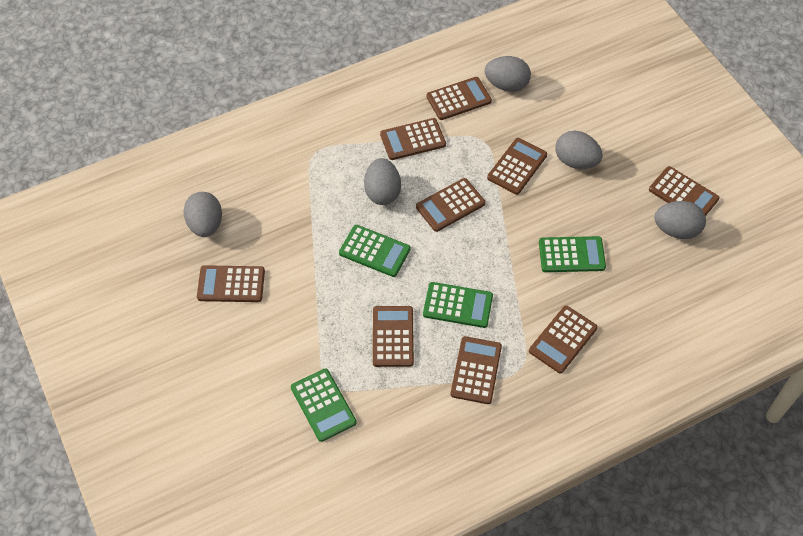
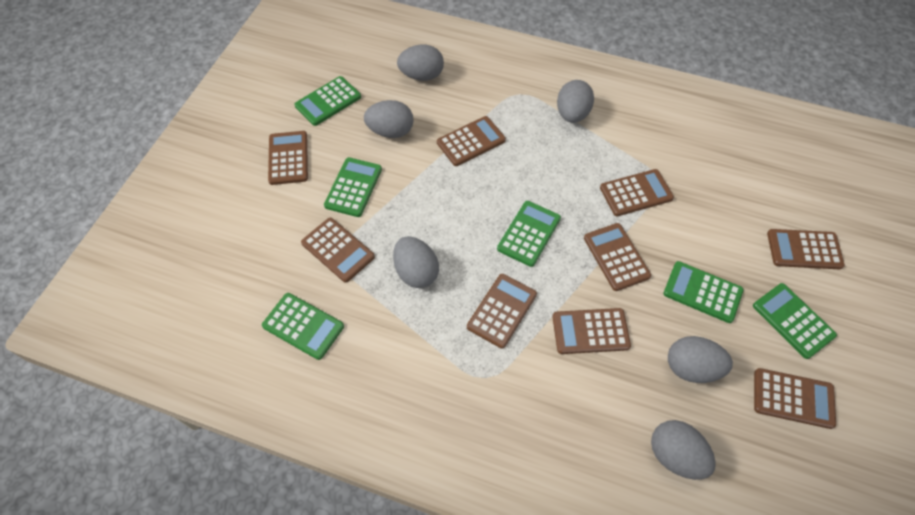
green calculator: 4 -> 6
grey egg: 5 -> 6

